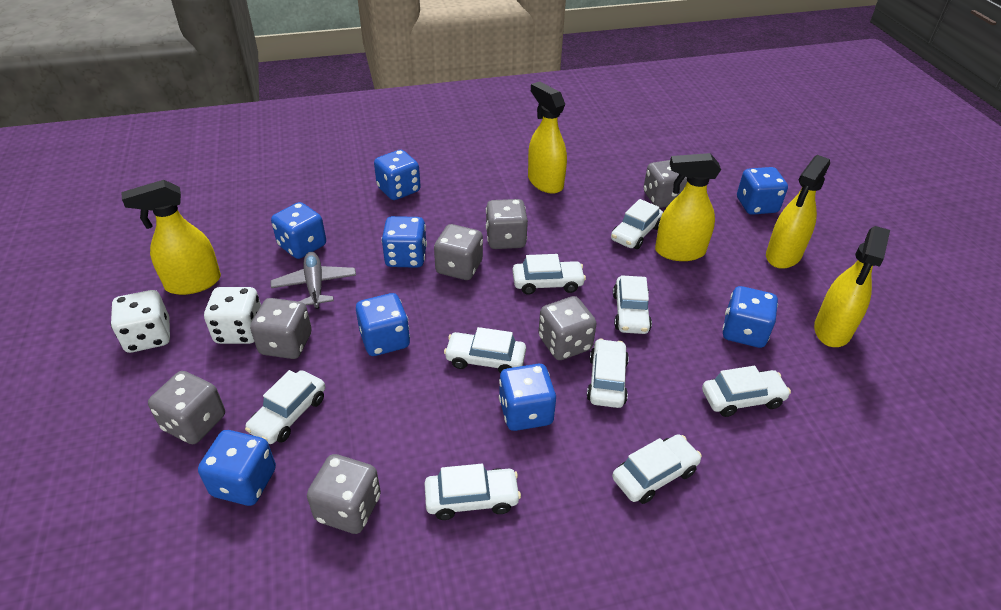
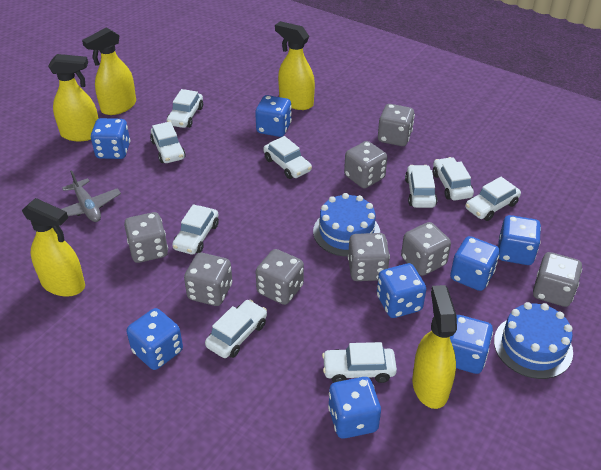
blue cake: 0 -> 2
grey dice: 7 -> 8
white dice: 2 -> 0

